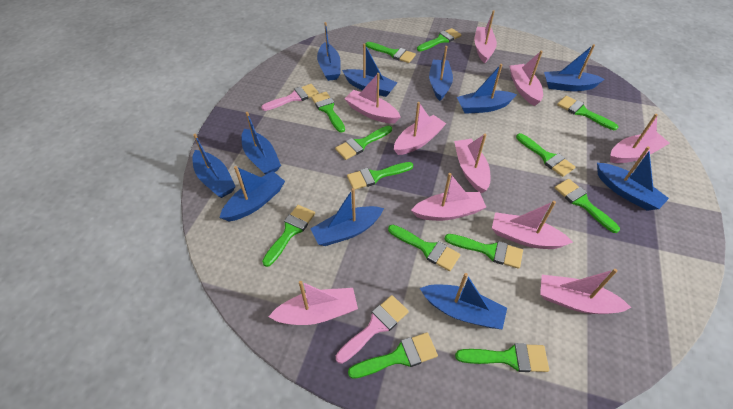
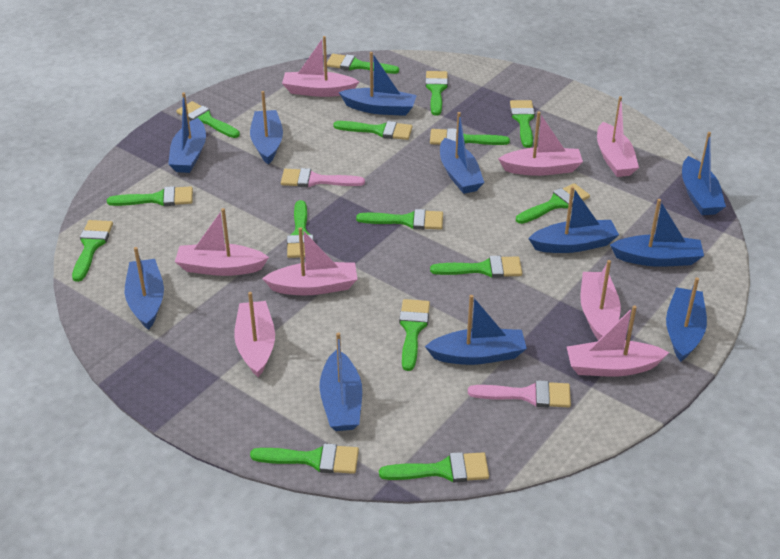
green brush: 13 -> 15
pink boat: 10 -> 8

